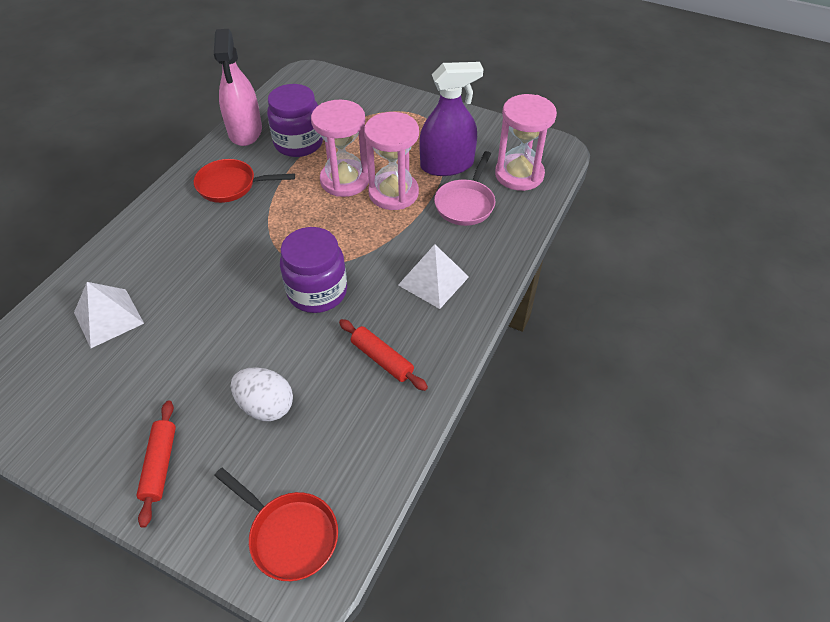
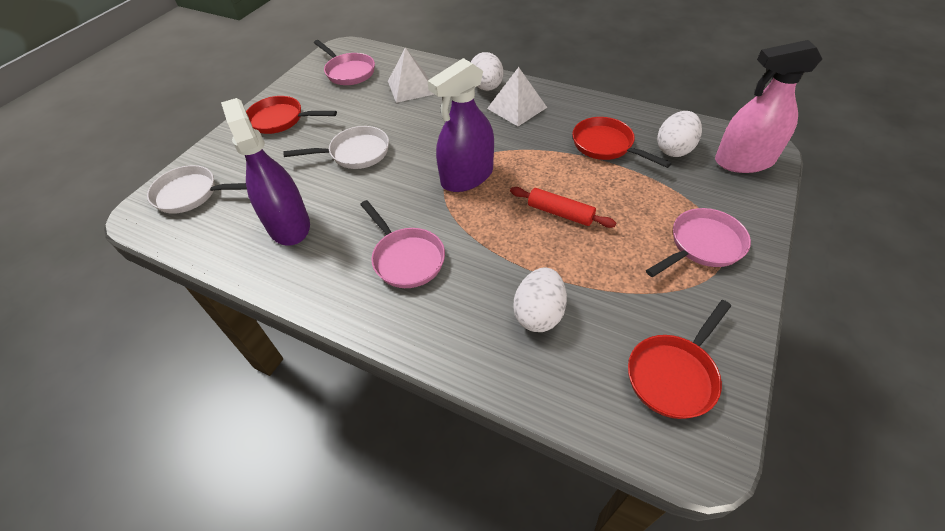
pink hourglass: 3 -> 0
pink pan: 1 -> 3
purple jar: 2 -> 0
purple spray bottle: 1 -> 2
red pan: 2 -> 3
red rolling pin: 2 -> 1
white egg: 1 -> 3
white pan: 0 -> 2

